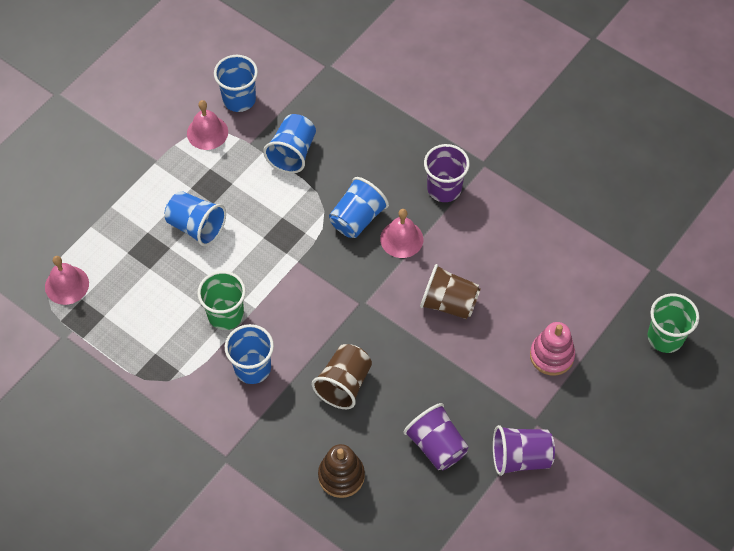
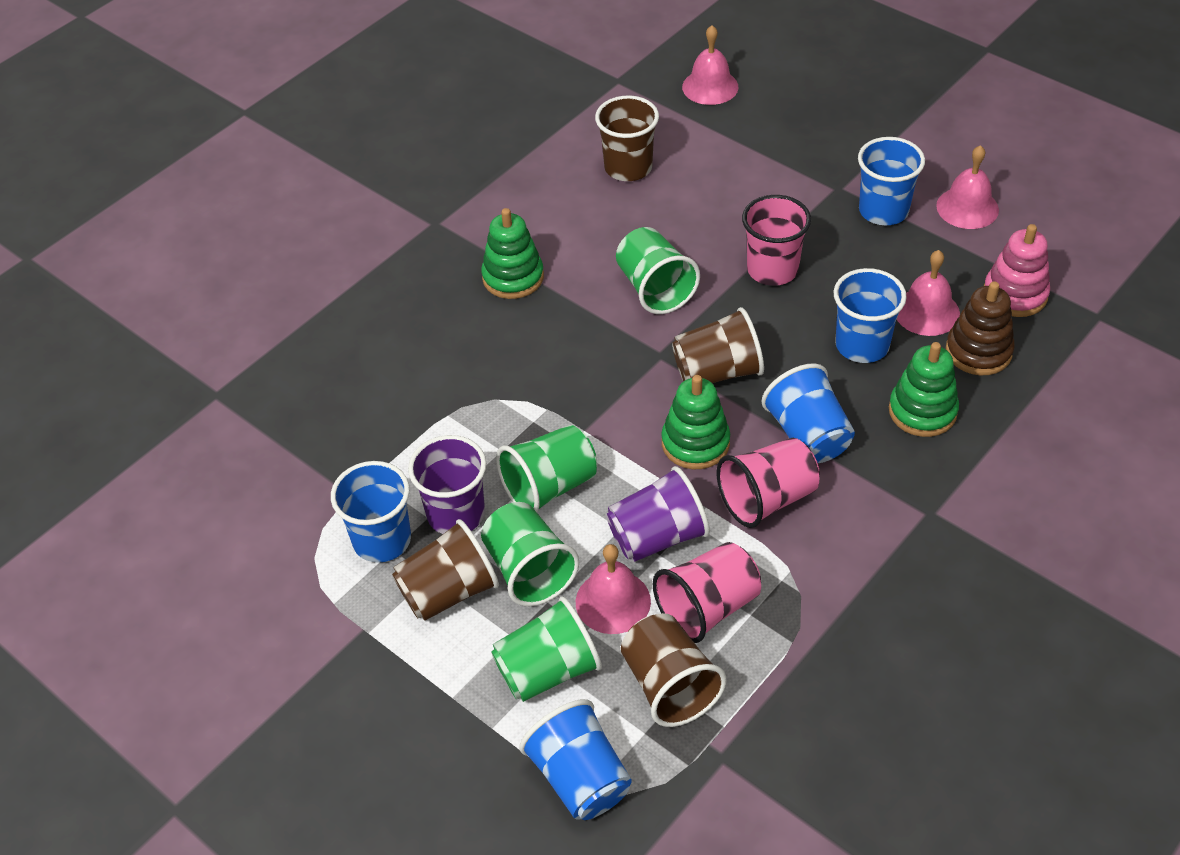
brown cup: 2 -> 4
green cup: 2 -> 4
green stacking toy: 0 -> 3
pink bell: 3 -> 4
pink cup: 0 -> 3
purple cup: 3 -> 2

